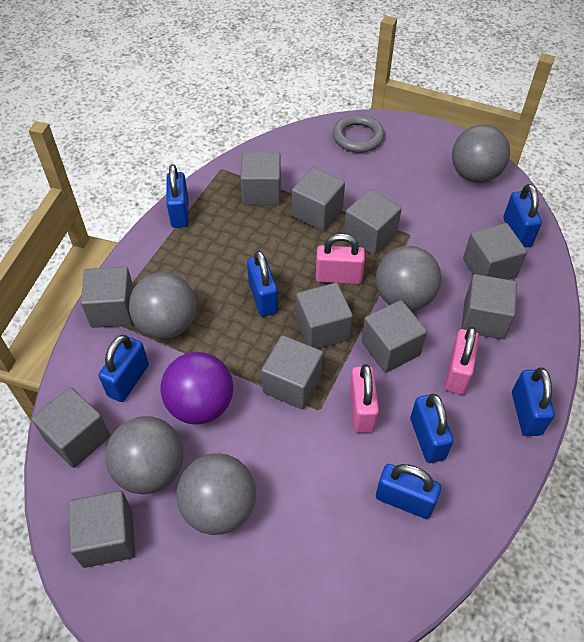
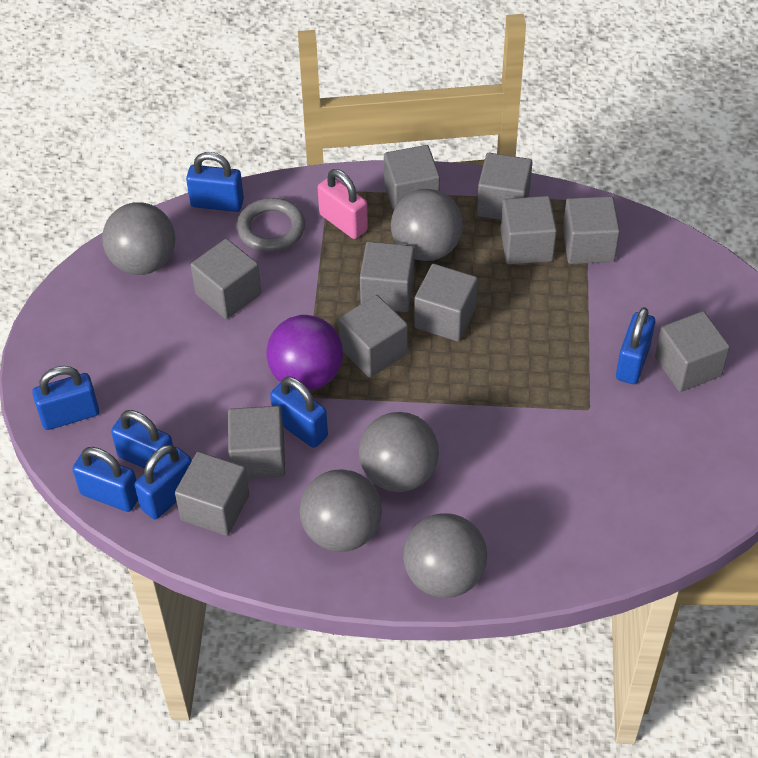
pink padlock: 3 -> 1

